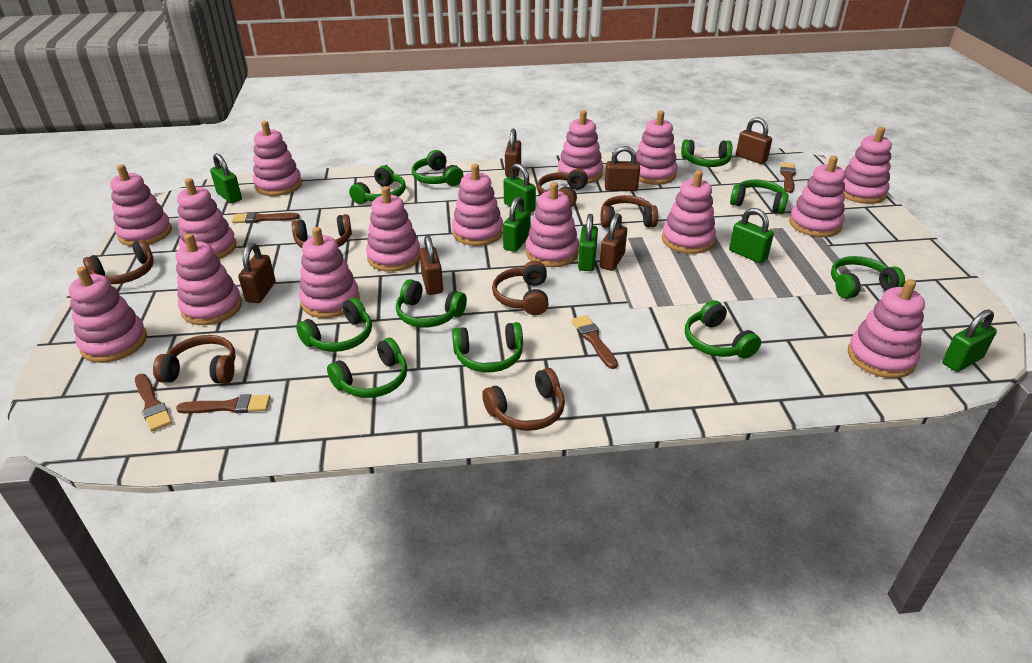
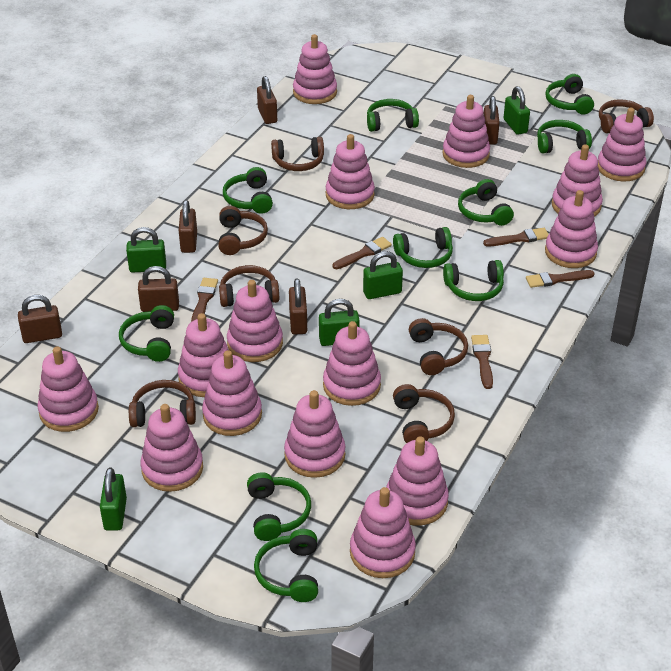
green padlock: 6 -> 5

